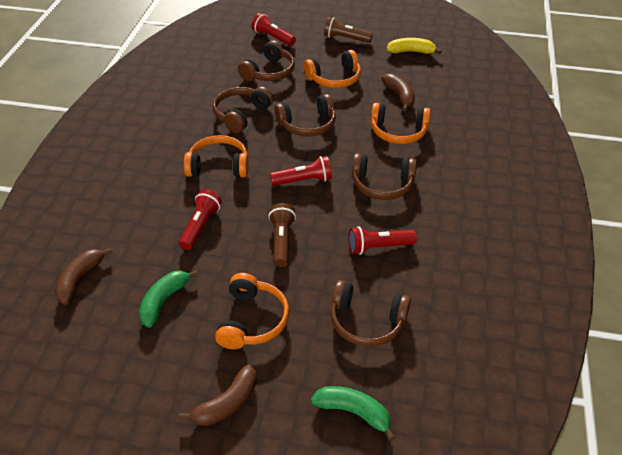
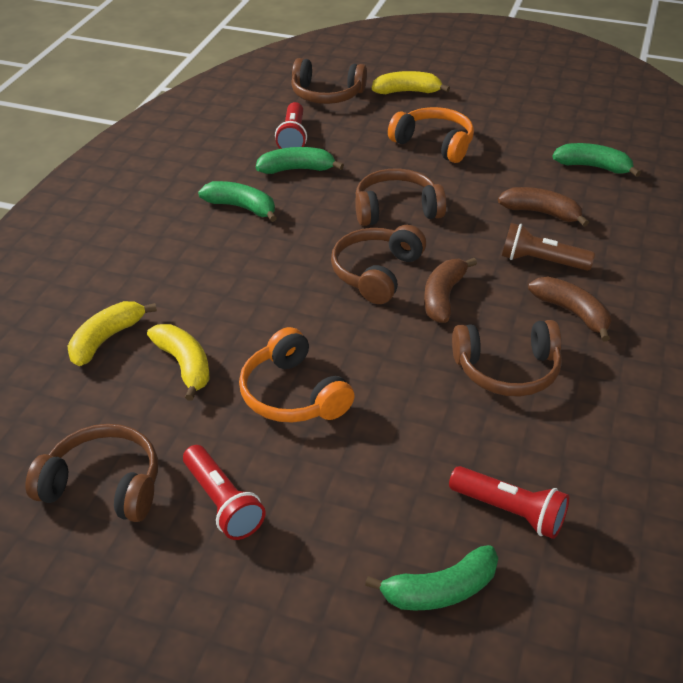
brown flashlight: 2 -> 1
green banana: 2 -> 4
orange headphones: 4 -> 2
red flashlight: 4 -> 3
yellow banana: 1 -> 3

